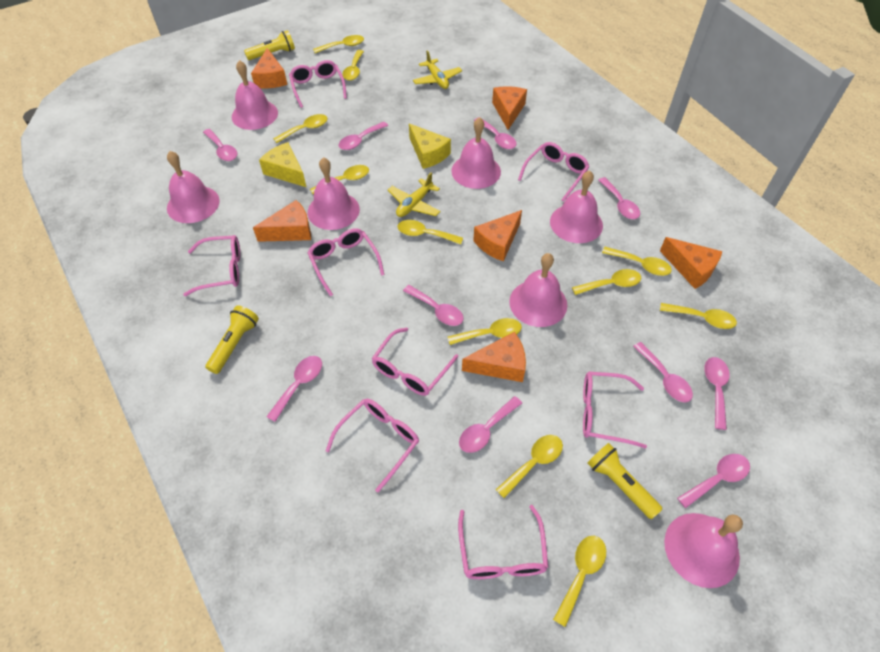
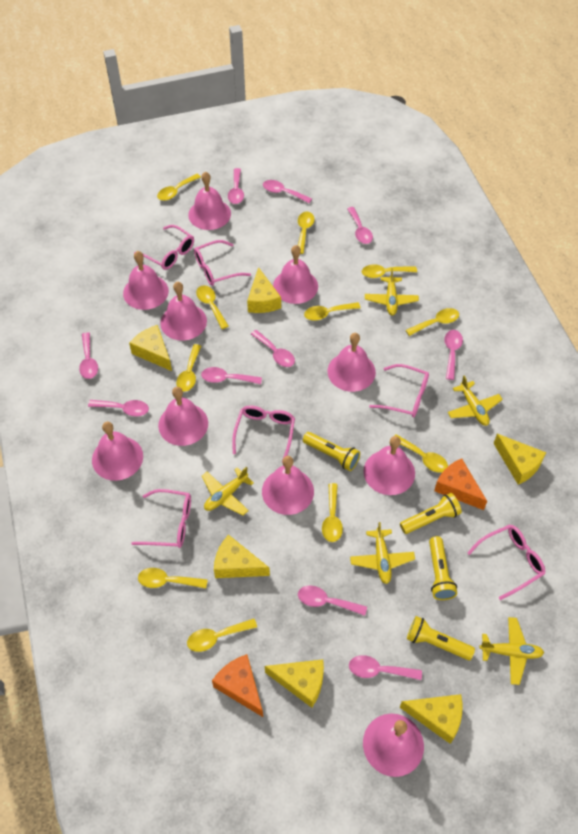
orange cheese: 6 -> 2
pink bell: 7 -> 10
pink glasses: 8 -> 6
yellow cheese: 2 -> 6
yellow flashlight: 3 -> 4
yellow plane: 2 -> 5

